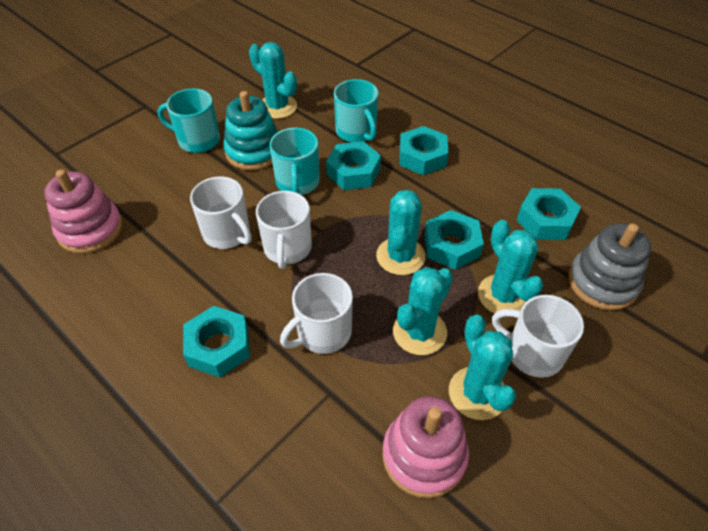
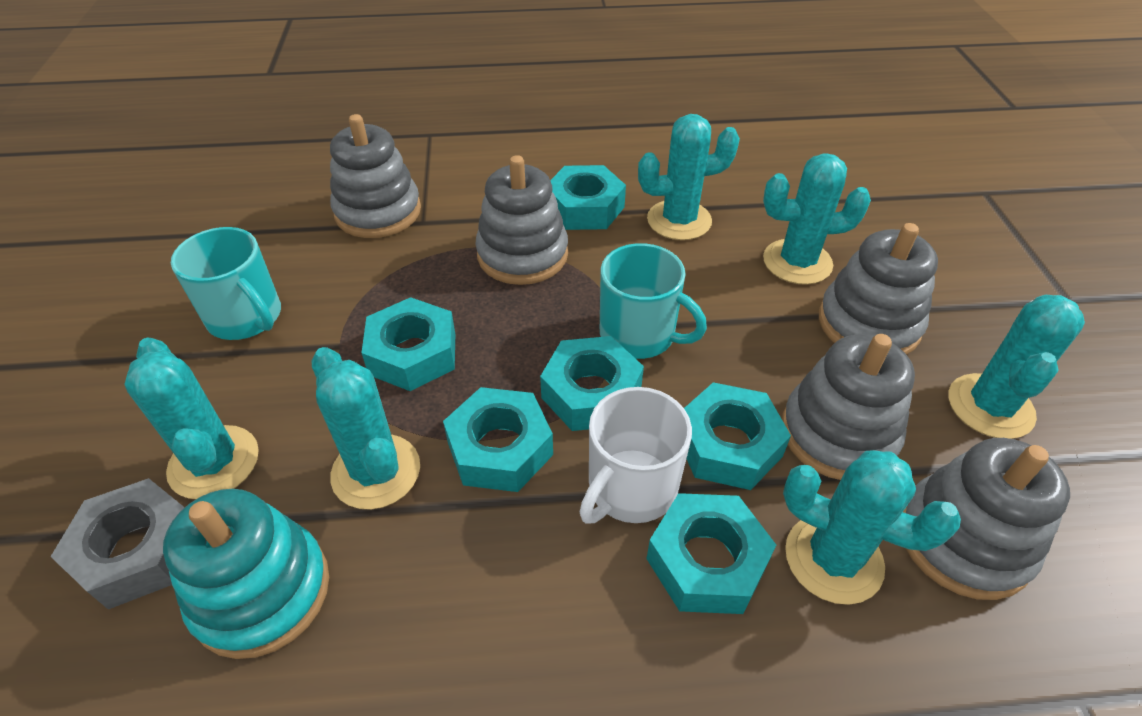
grey nut: 0 -> 1
grey stacking toy: 1 -> 5
pink stacking toy: 2 -> 0
turquoise cactus: 5 -> 6
turquoise mug: 3 -> 2
turquoise nut: 5 -> 6
white mug: 4 -> 1

